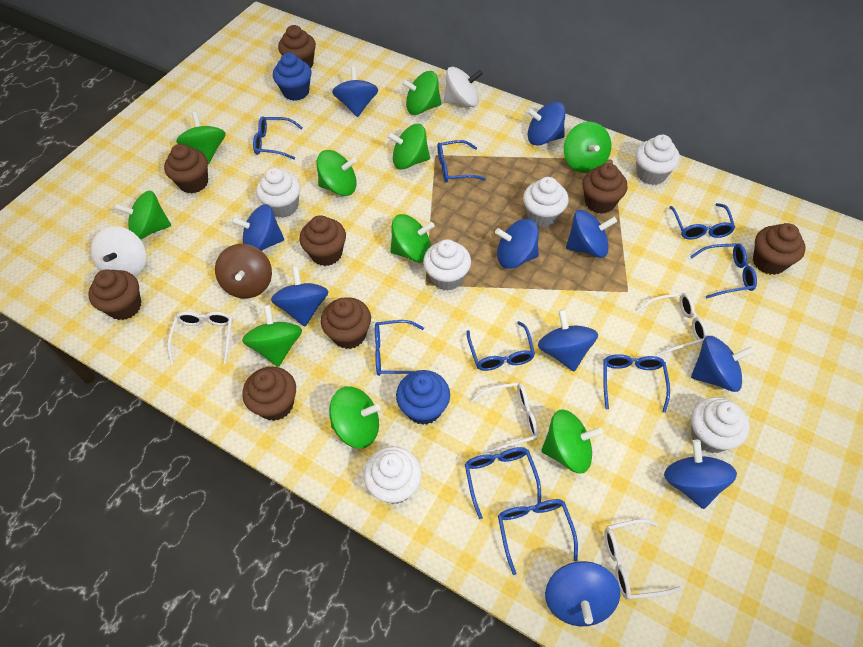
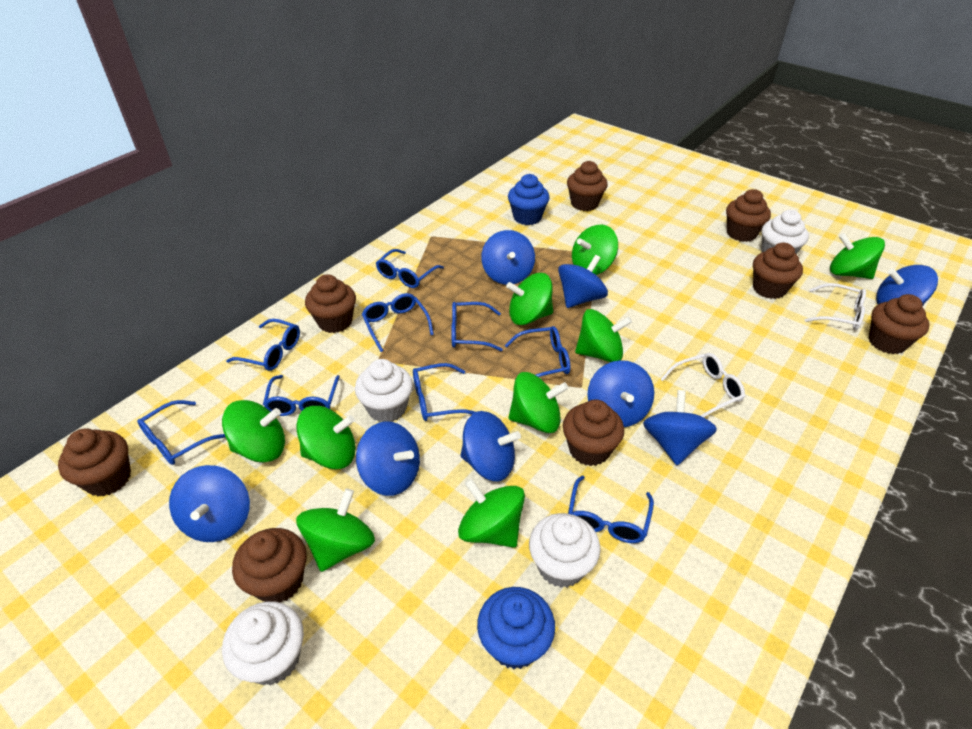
blue spinning top: 10 -> 8
brown spinning top: 1 -> 0
green spinning top: 10 -> 9
white cupcake: 6 -> 4
white glasses: 4 -> 2
white spinning top: 2 -> 0

